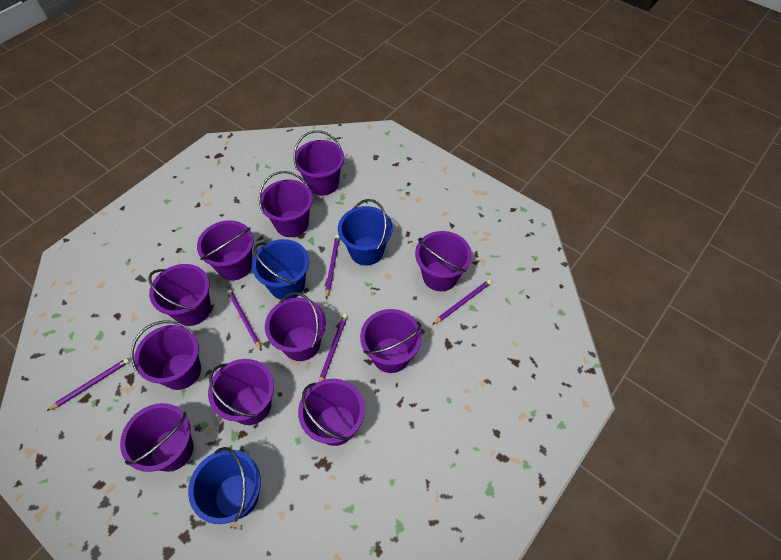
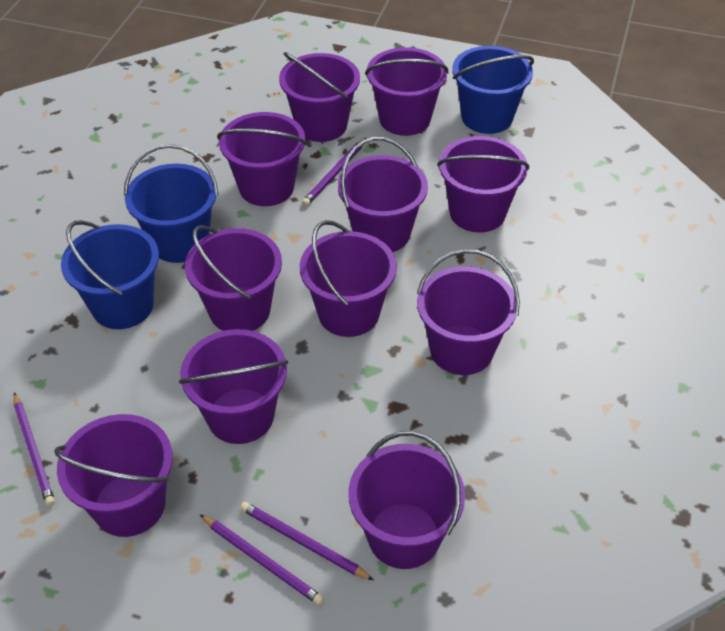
purple pencil: 5 -> 4

